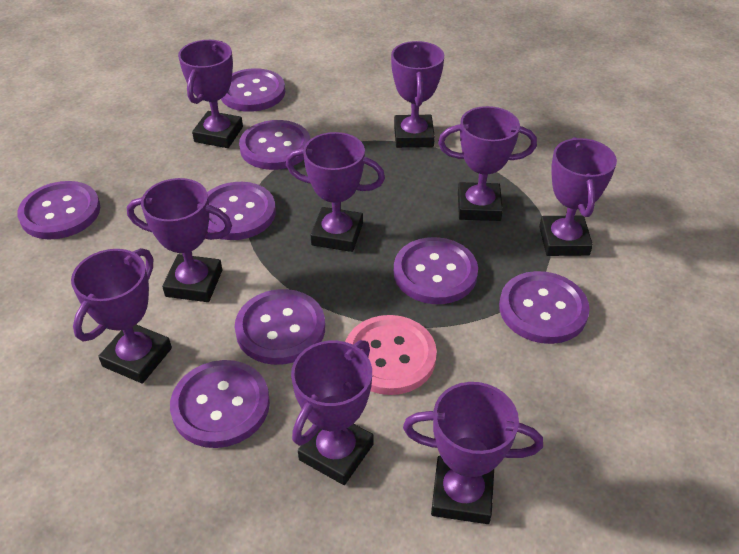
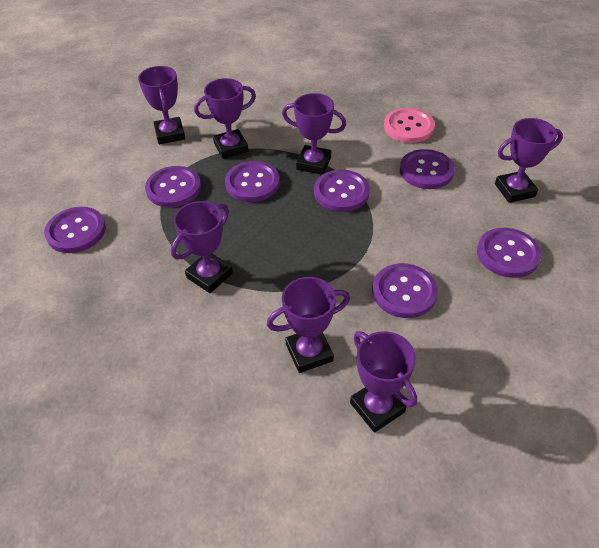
purple button: 8 -> 7
purple trophy: 9 -> 7

